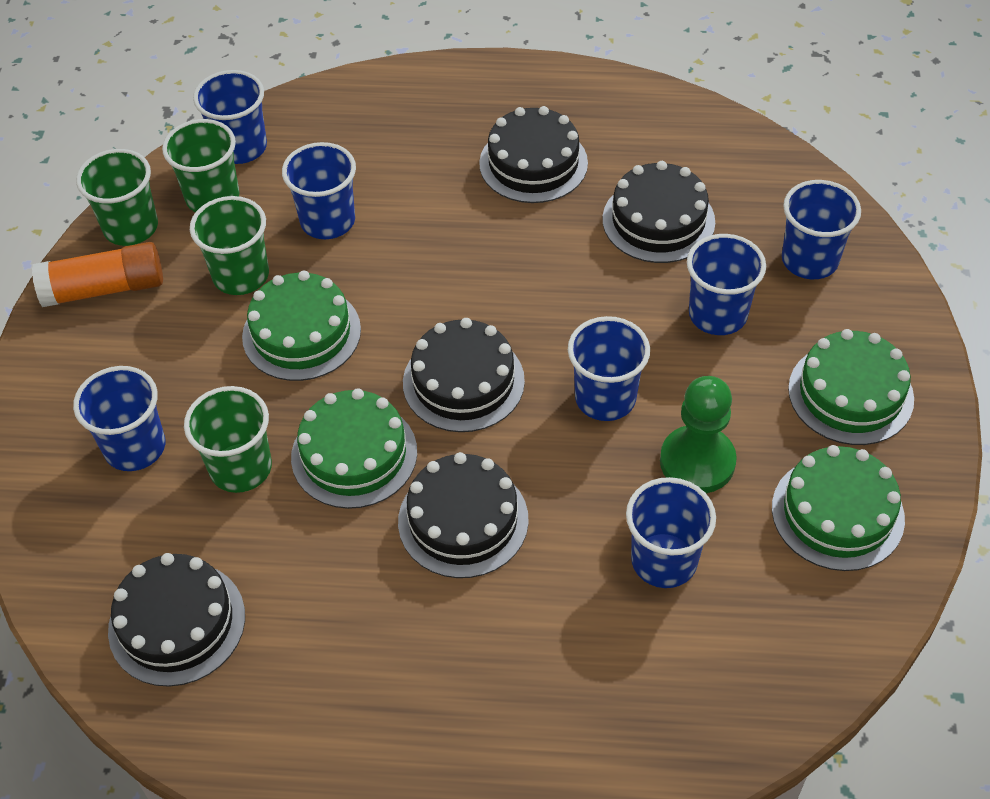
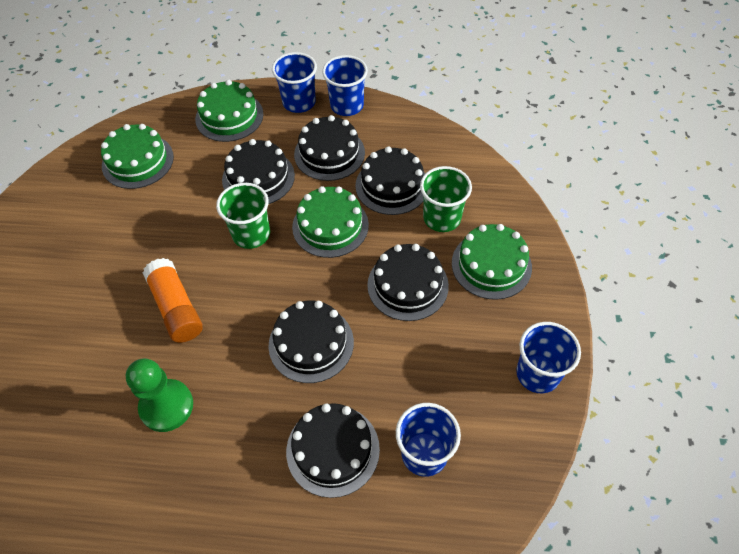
black cake: 5 -> 6
blue cup: 7 -> 4
green cup: 4 -> 2

